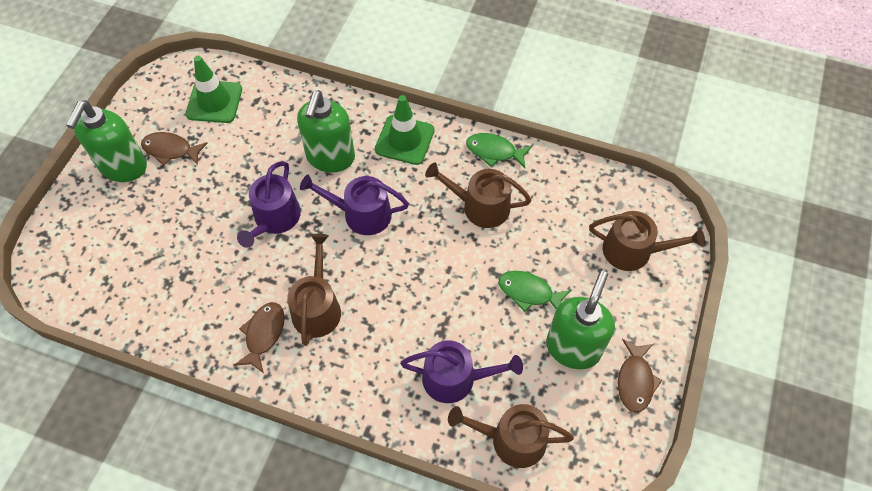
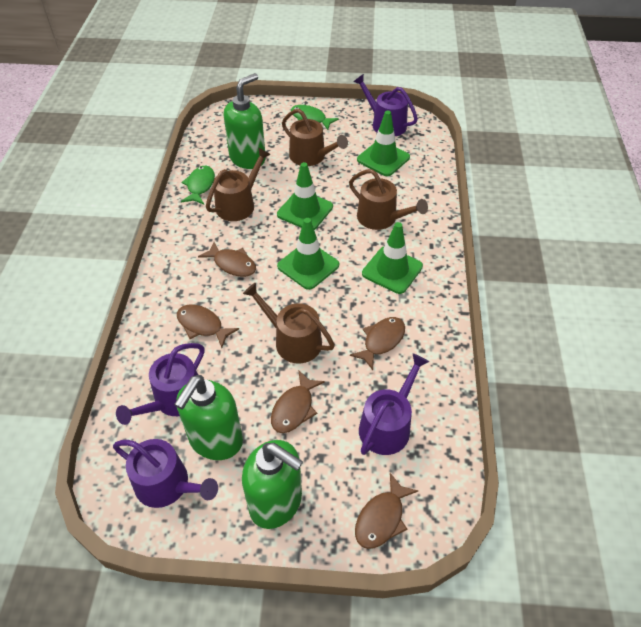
brown fish: 3 -> 5
green traffic cone: 2 -> 4
purple watering can: 3 -> 4

